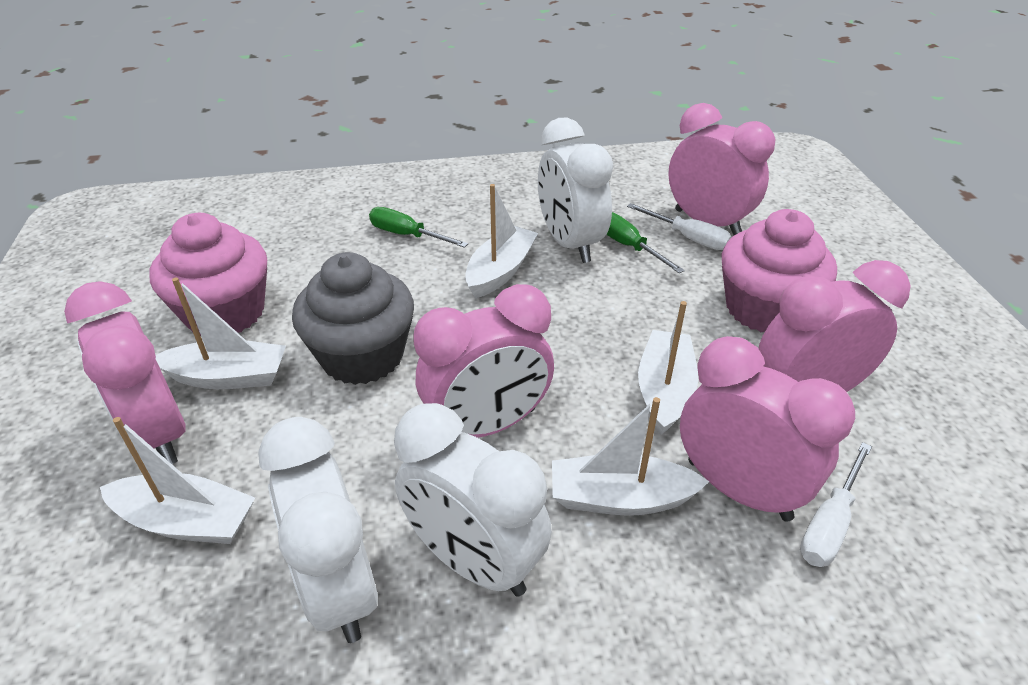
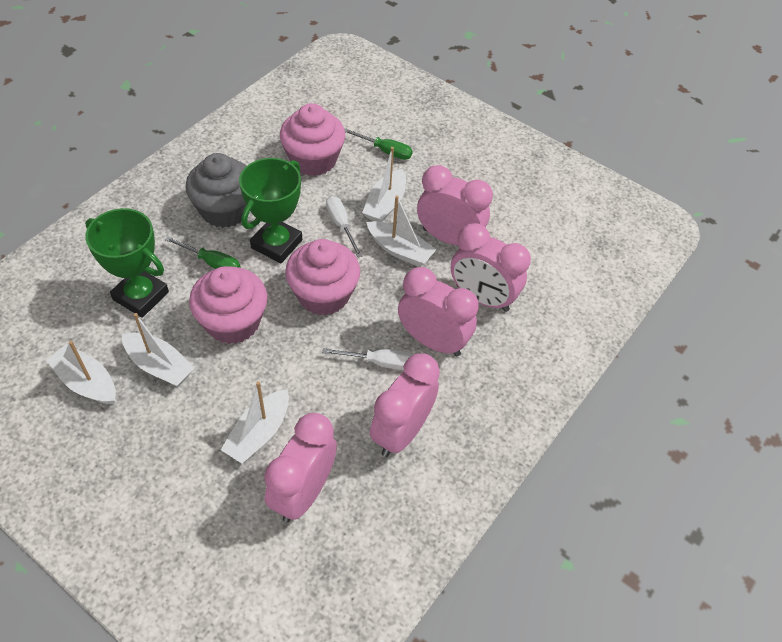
green trophy: 0 -> 2
pink cupcake: 2 -> 3
white clock: 3 -> 0

